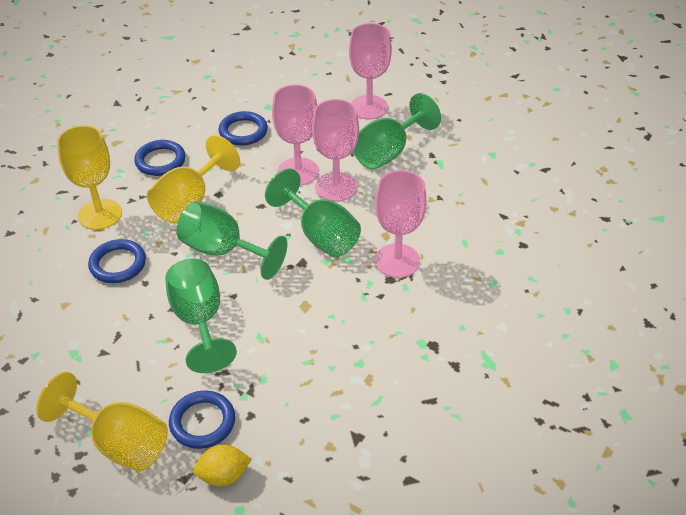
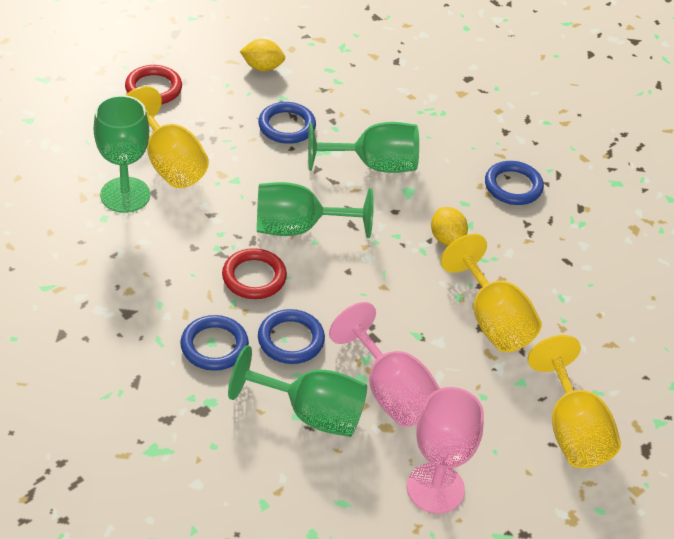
pink goblet: 4 -> 2
red ring: 0 -> 2
yellow lemon: 1 -> 2

